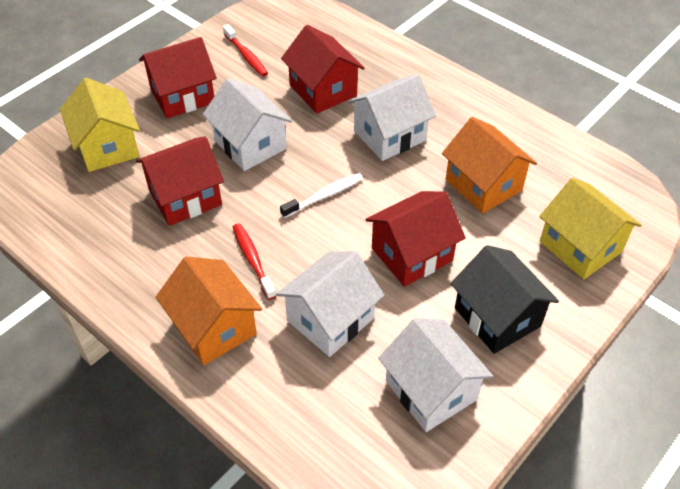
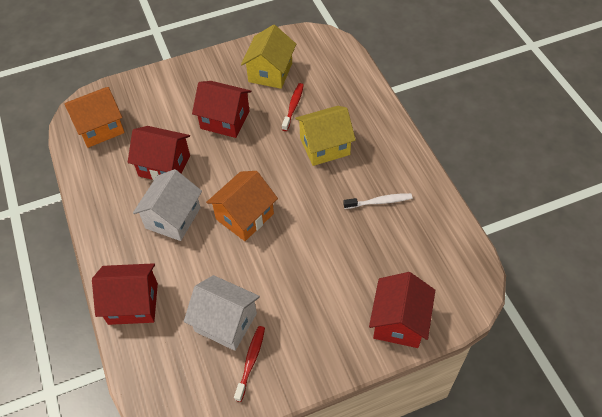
black house: 1 -> 0
white house: 4 -> 2

